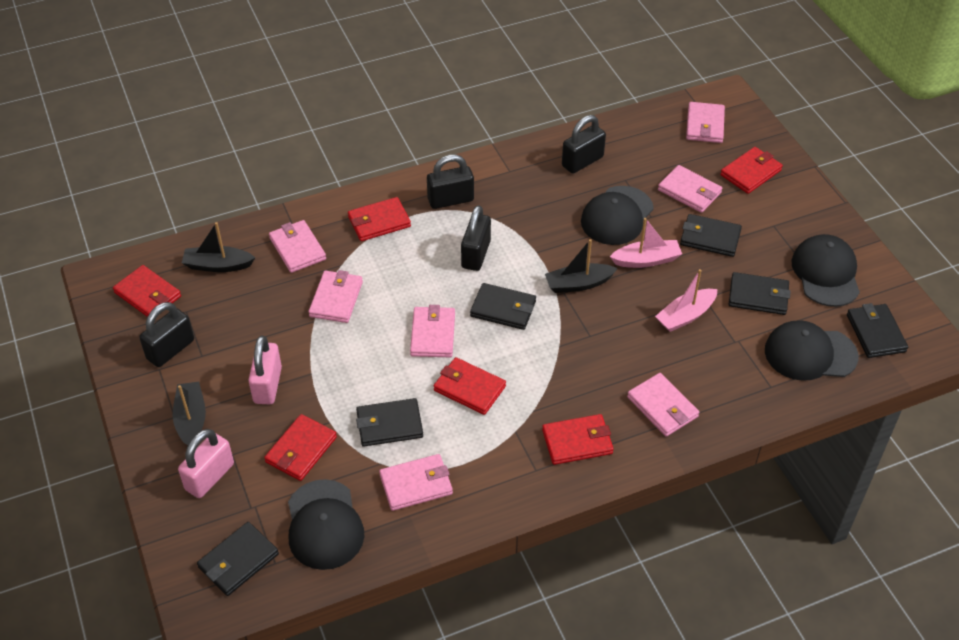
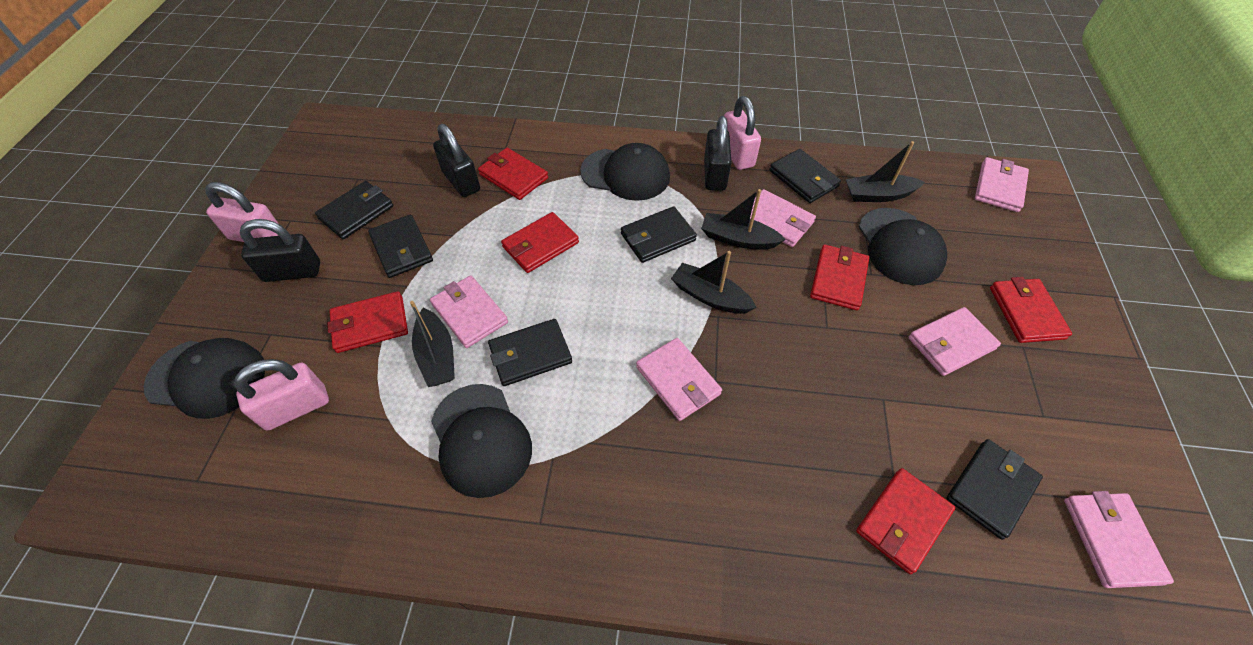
black boat: 3 -> 4
black padlock: 4 -> 3
pink boat: 2 -> 0
pink padlock: 2 -> 3
pink wallet: 7 -> 6

